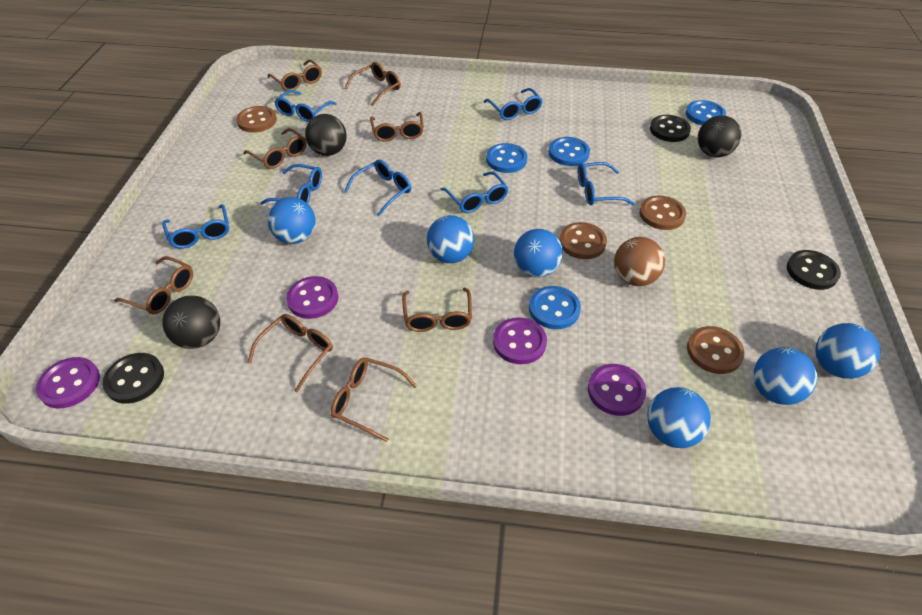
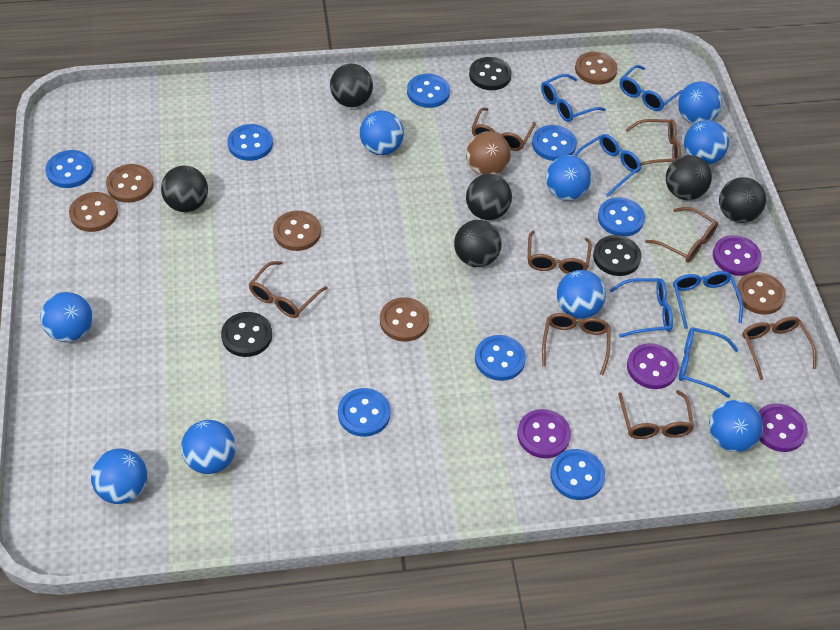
black ball: 3 -> 6
blue ball: 6 -> 9
blue button: 4 -> 8
blue glasses: 7 -> 6
brown button: 4 -> 6

